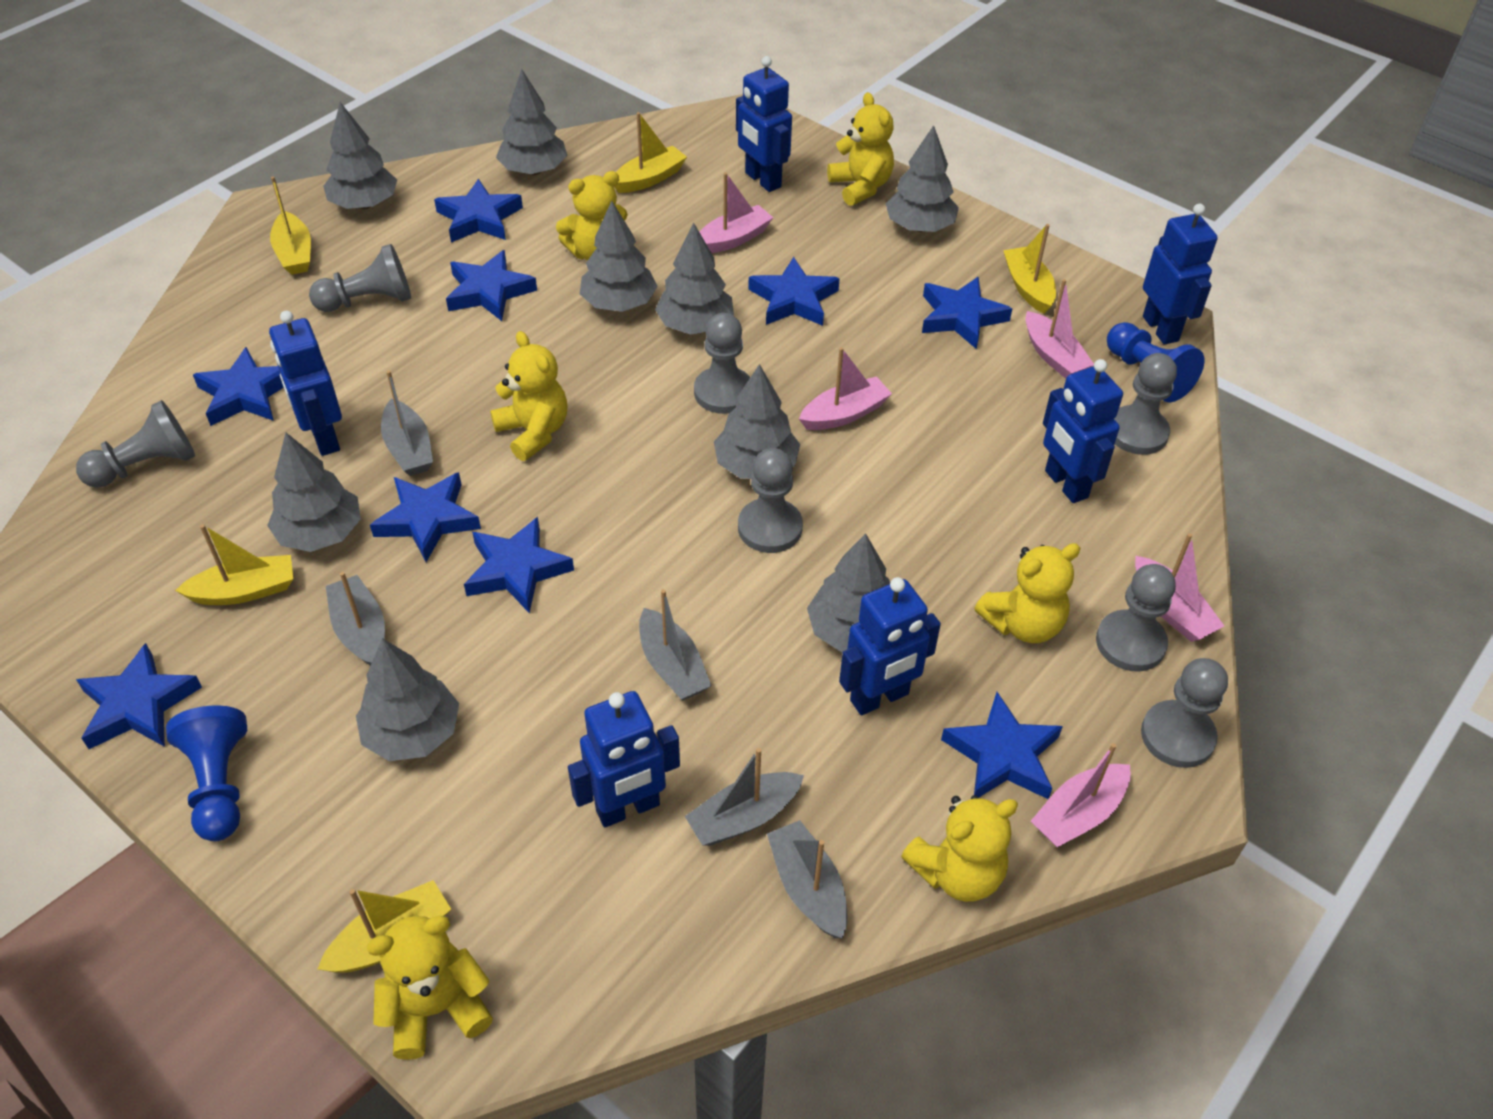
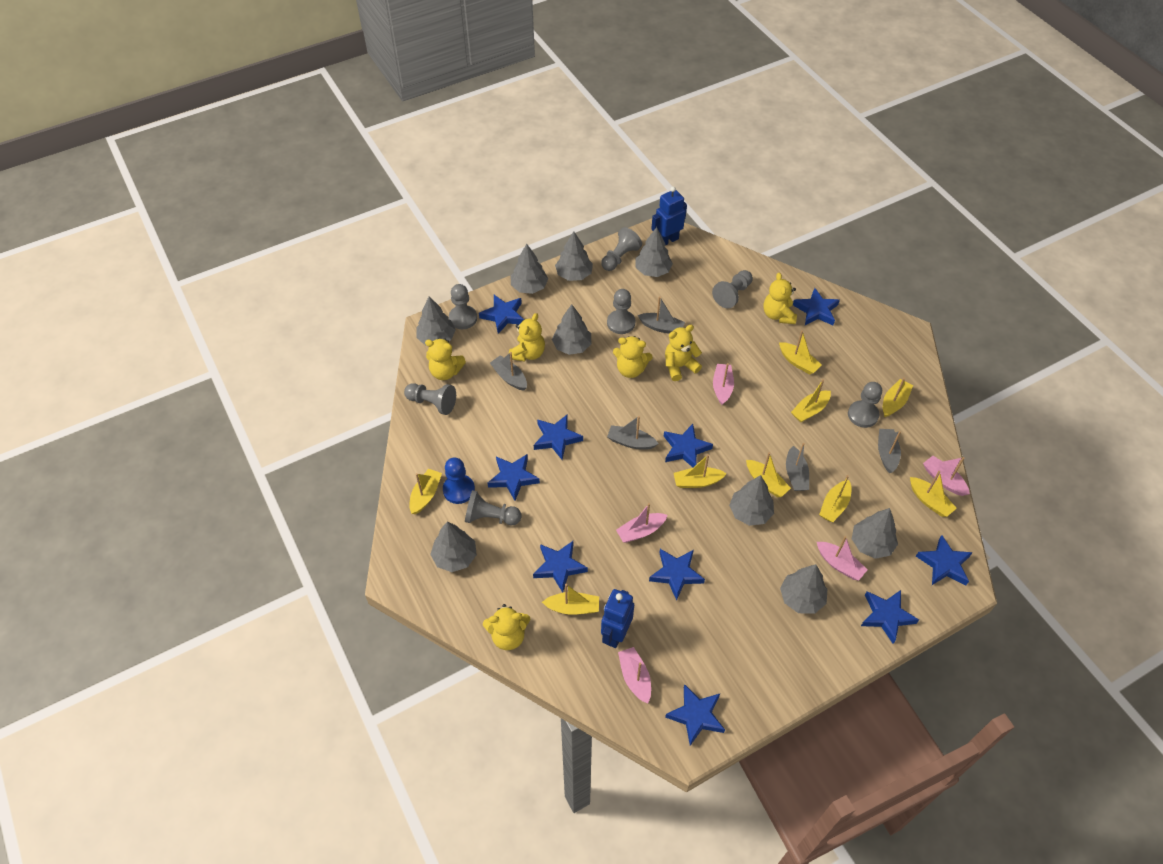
blue pawn: 2 -> 1
blue robot: 6 -> 2
blue star: 9 -> 10
yellow boat: 5 -> 9

